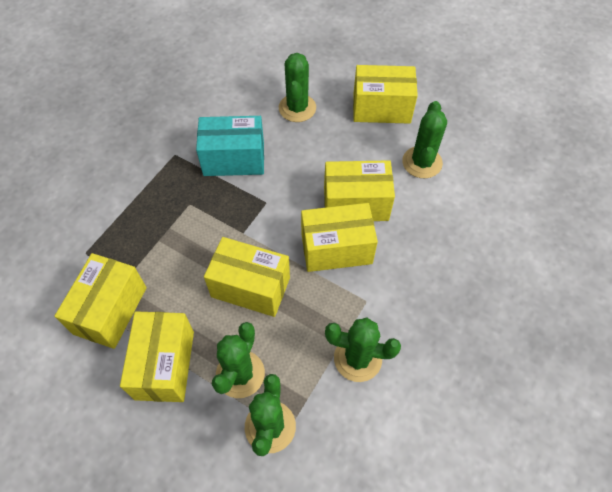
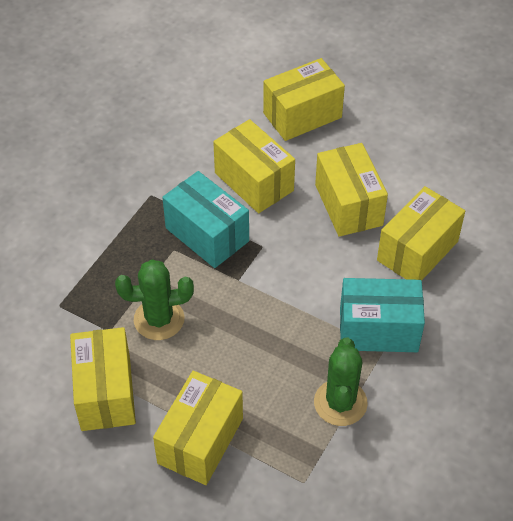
green cactus: 5 -> 2
turquoise box: 1 -> 2

